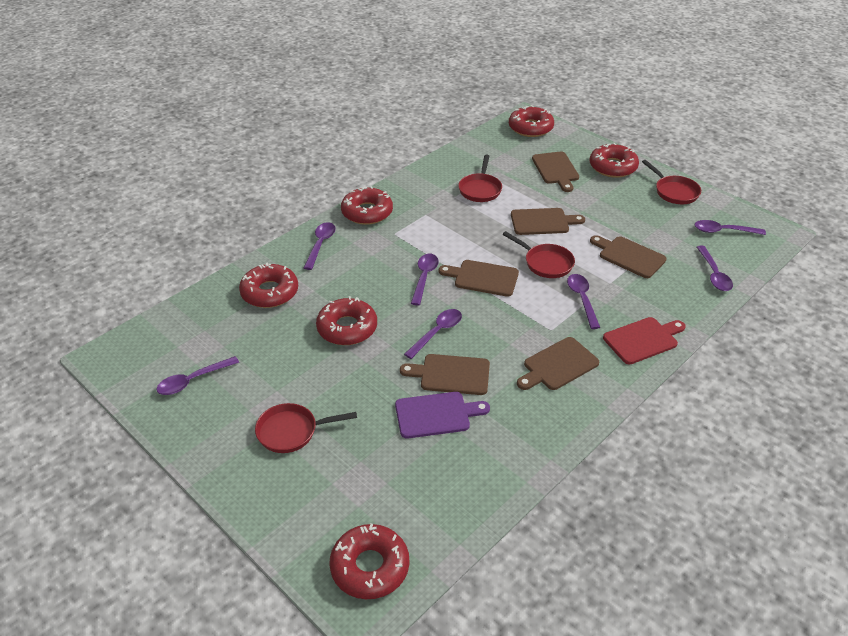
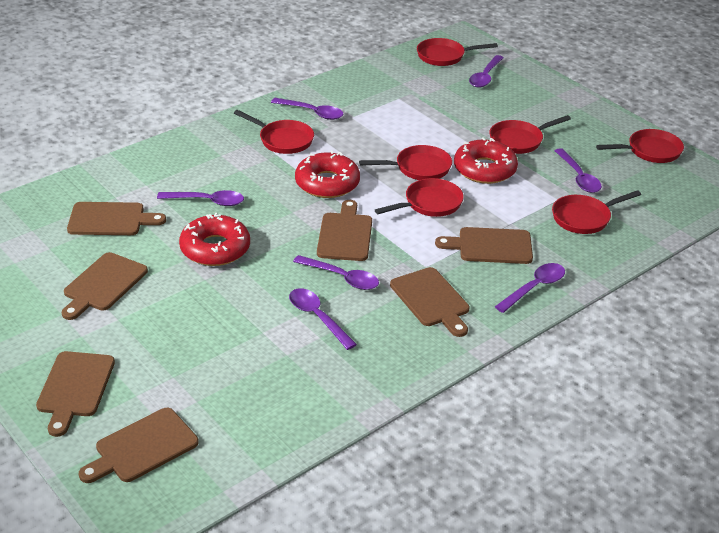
brown cutting board: 6 -> 7
purple cutting board: 1 -> 0
red cutting board: 1 -> 0
red donut: 6 -> 3
red pan: 4 -> 7

